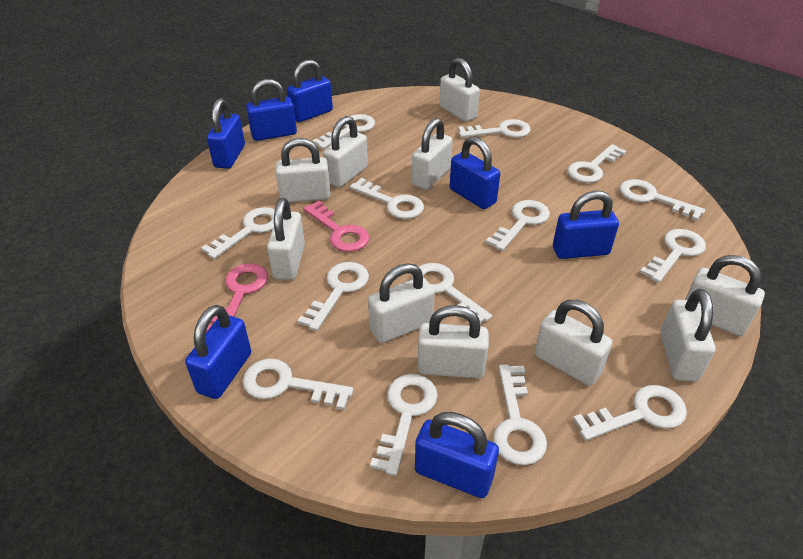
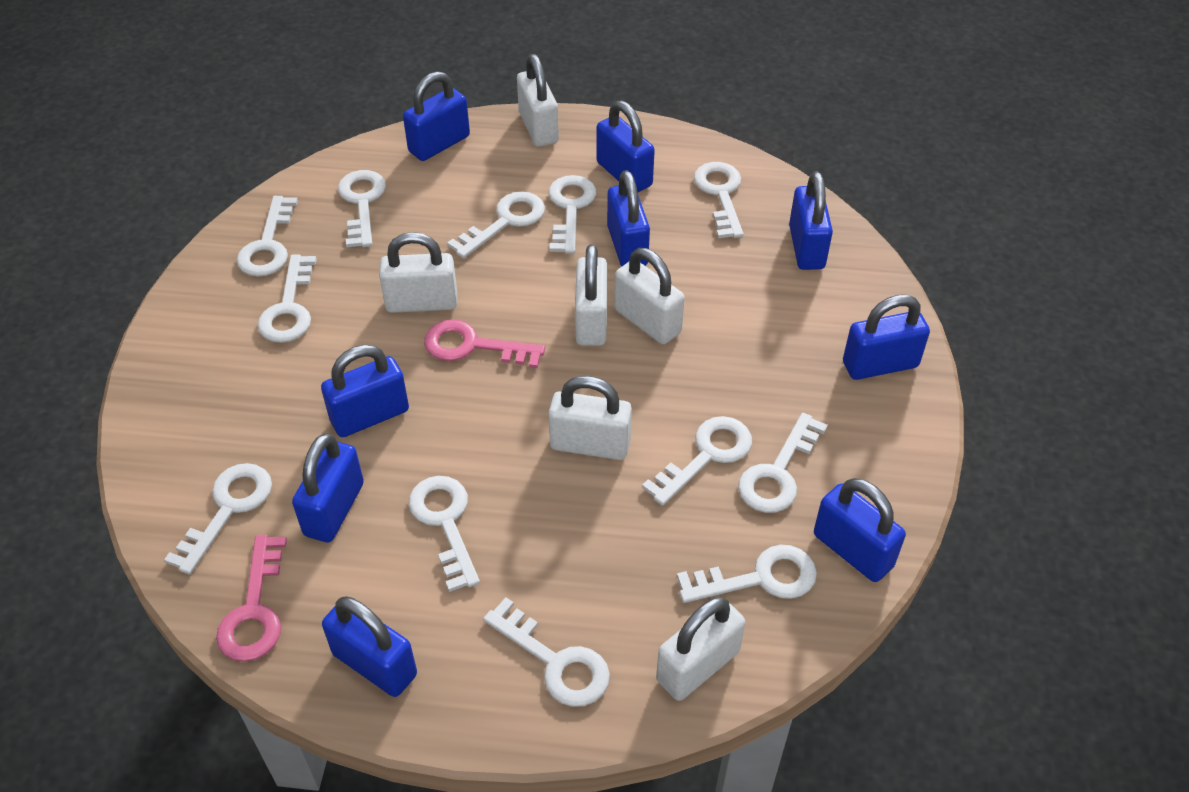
blue padlock: 7 -> 9
white key: 14 -> 12
white padlock: 10 -> 6

